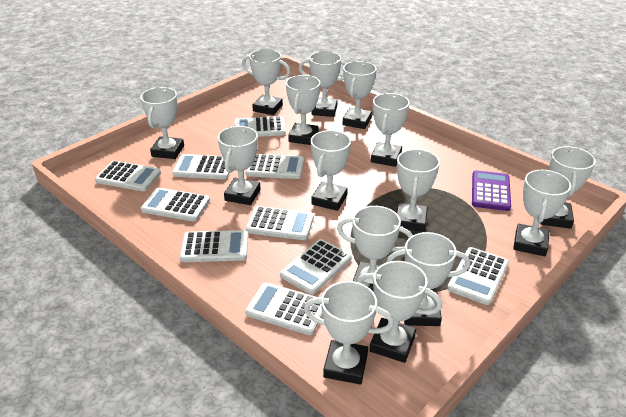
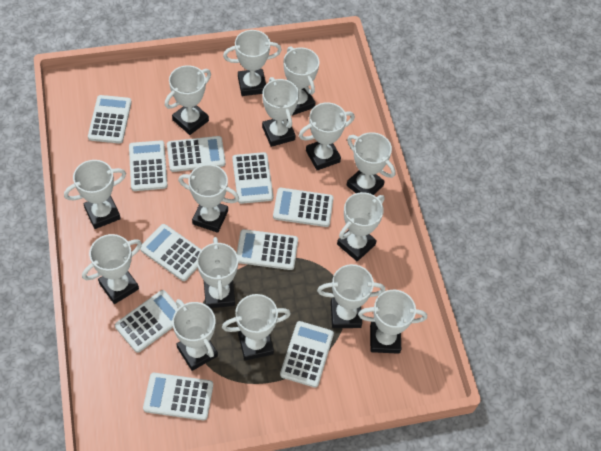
purple calculator: 1 -> 0

